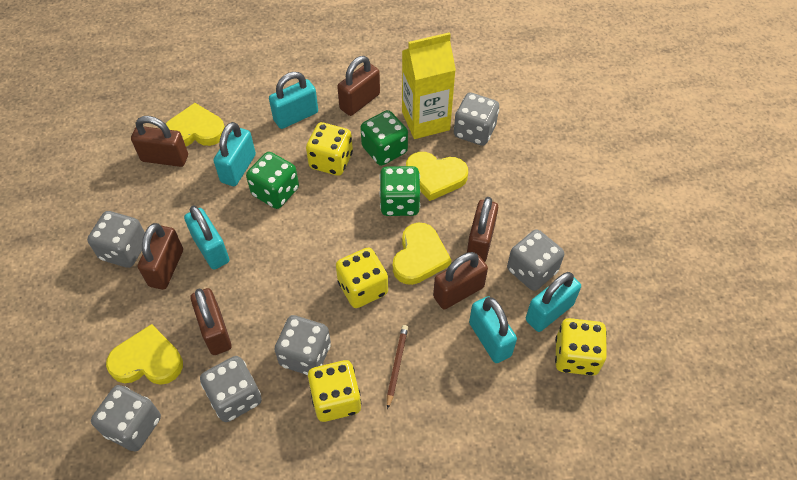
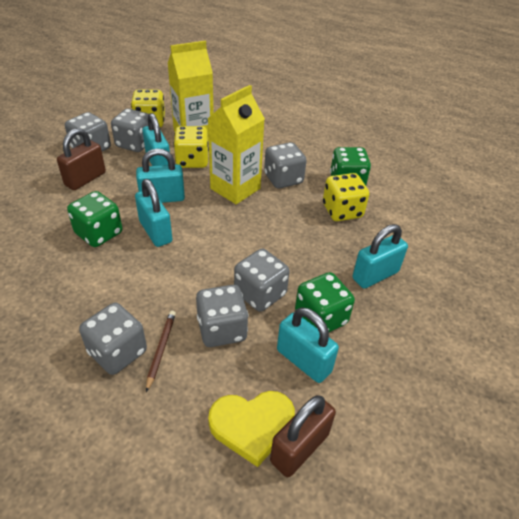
brown padlock: 6 -> 2
yellow carton: 1 -> 2
yellow dice: 4 -> 3
yellow heart: 4 -> 1

